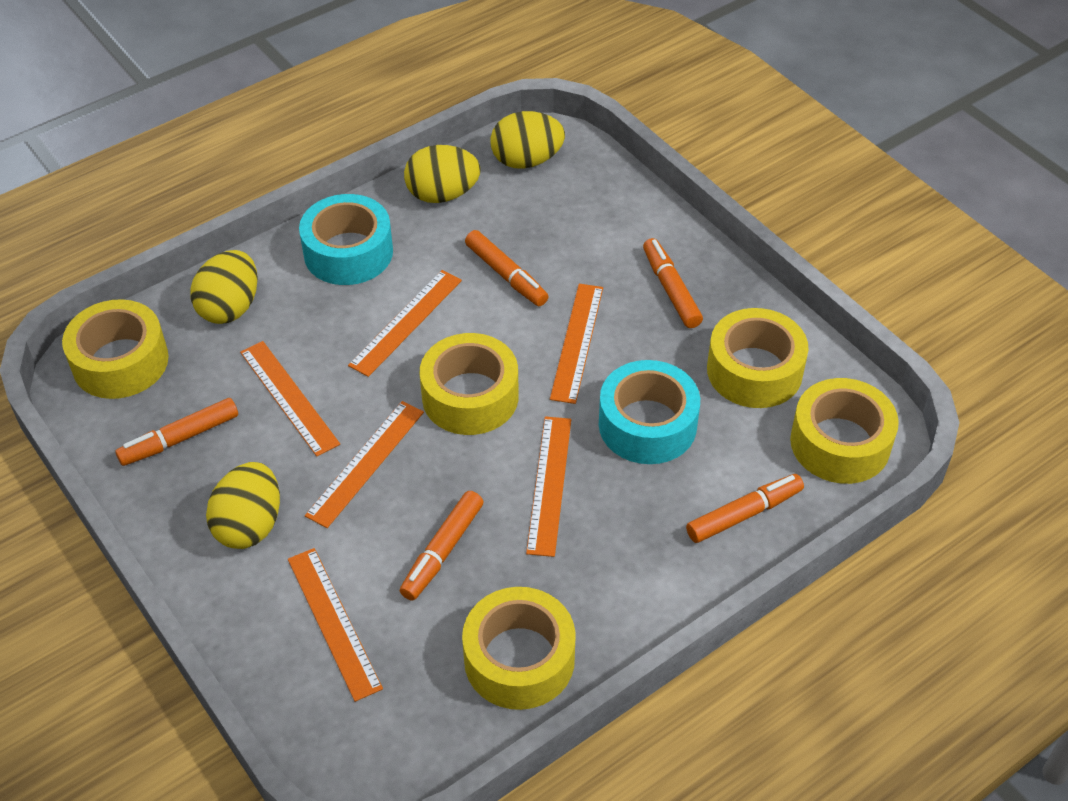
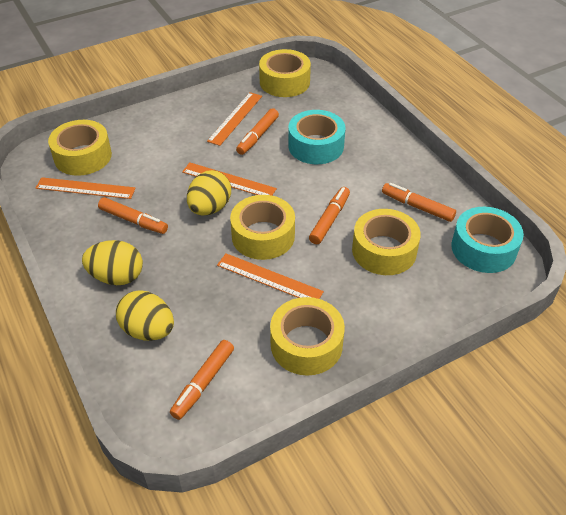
orange ruler: 6 -> 4
yellow egg: 4 -> 3

